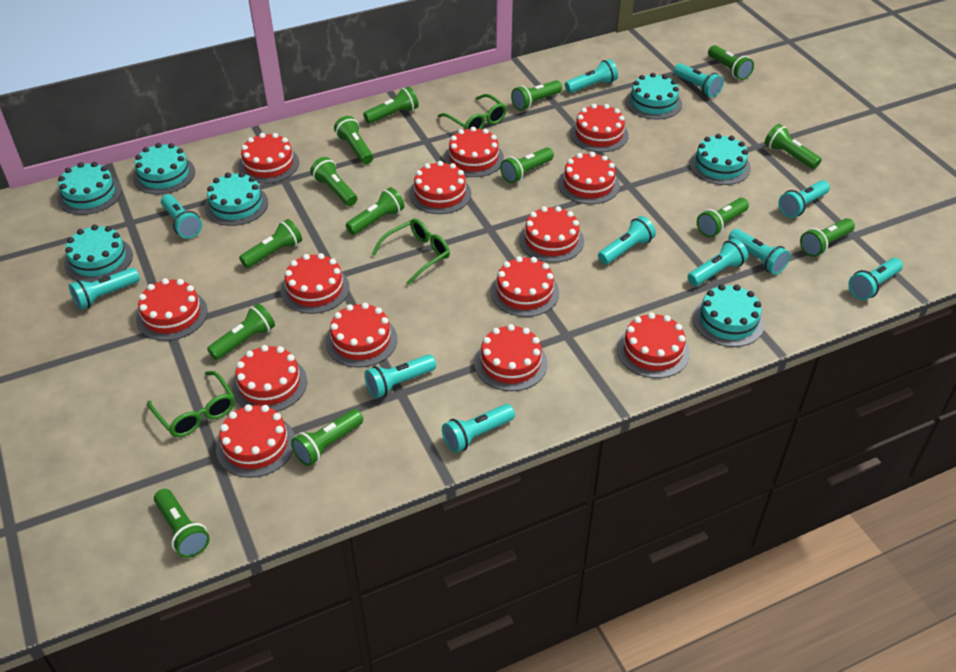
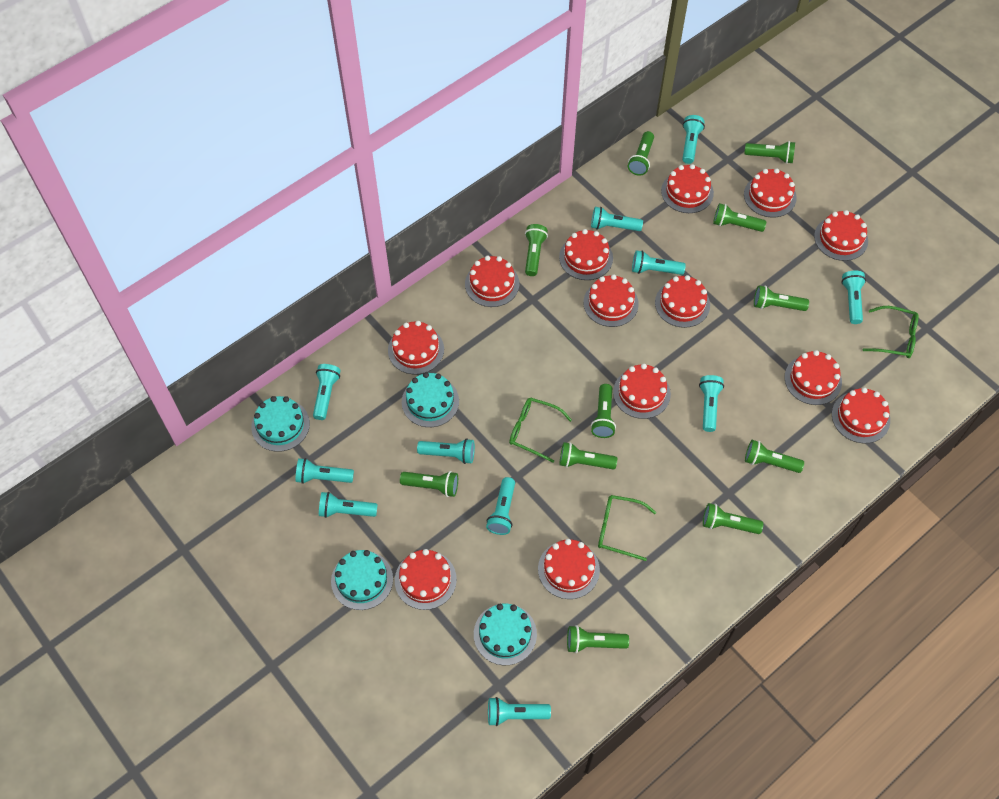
green flashlight: 14 -> 11
red cake: 14 -> 13
turquoise cake: 7 -> 4

